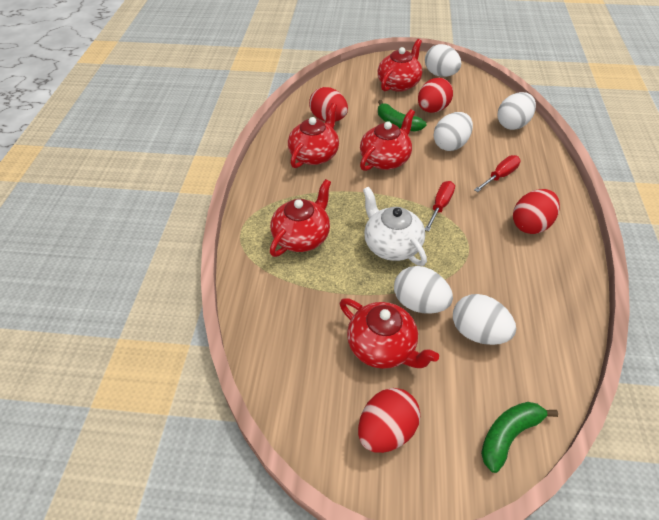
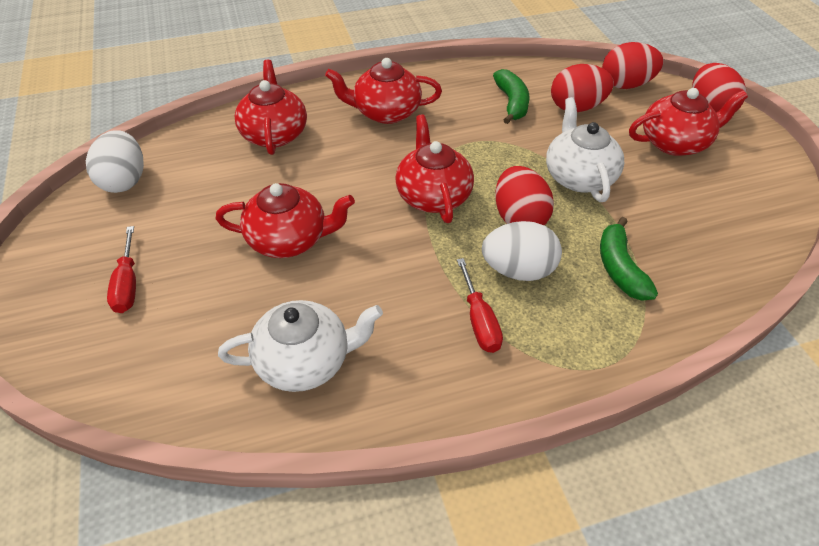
white egg: 5 -> 2
white teapot: 1 -> 2

